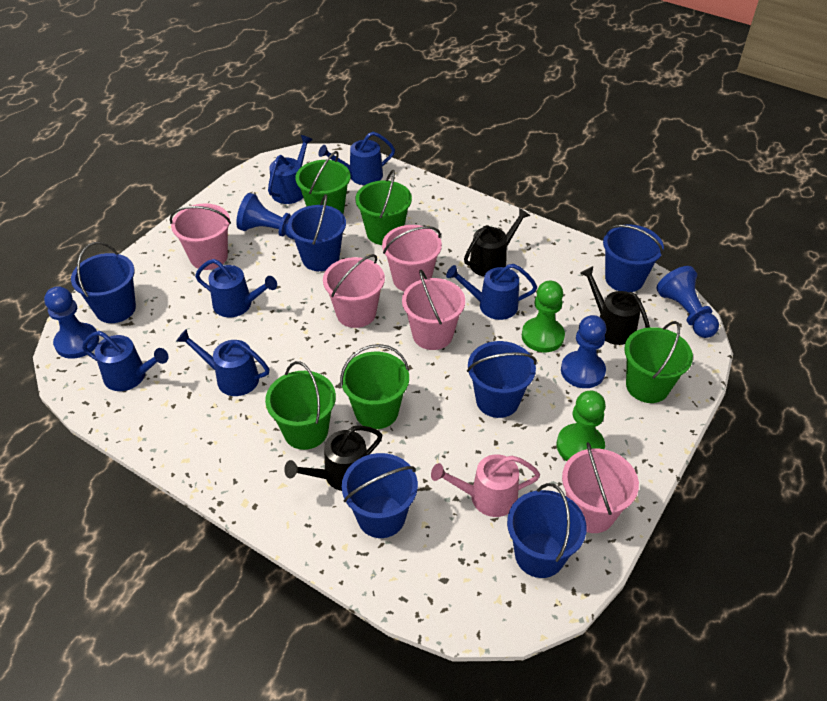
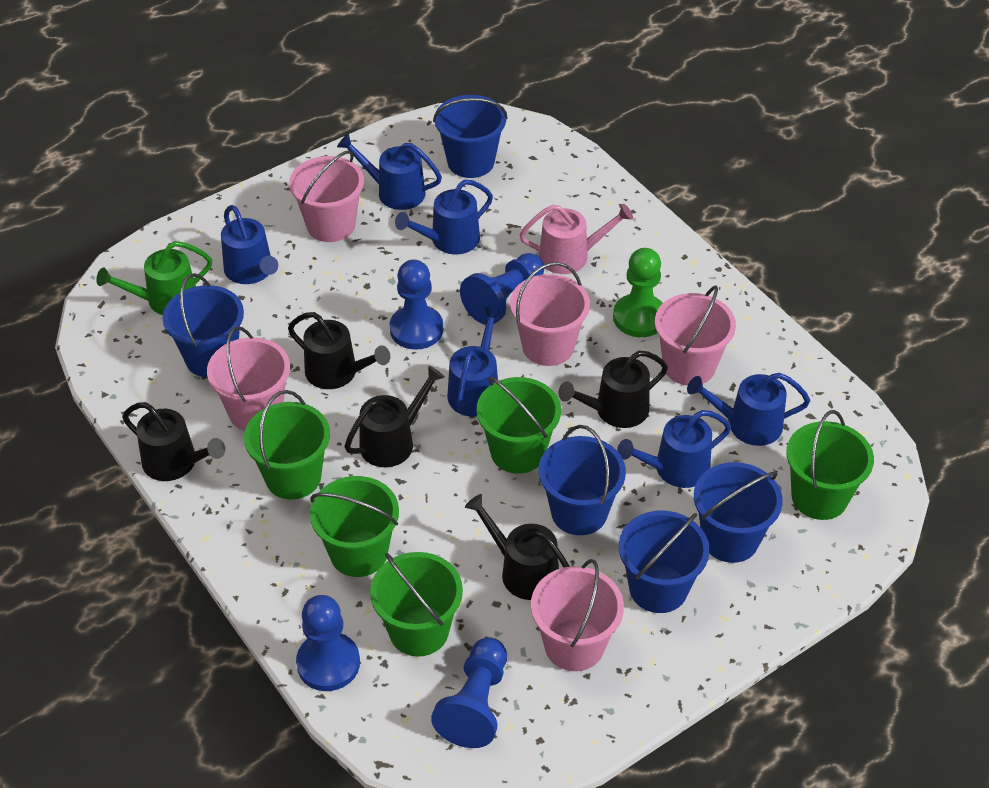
black watering can: 3 -> 5
blue bucket: 6 -> 5
green pawn: 2 -> 1
green watering can: 0 -> 1

